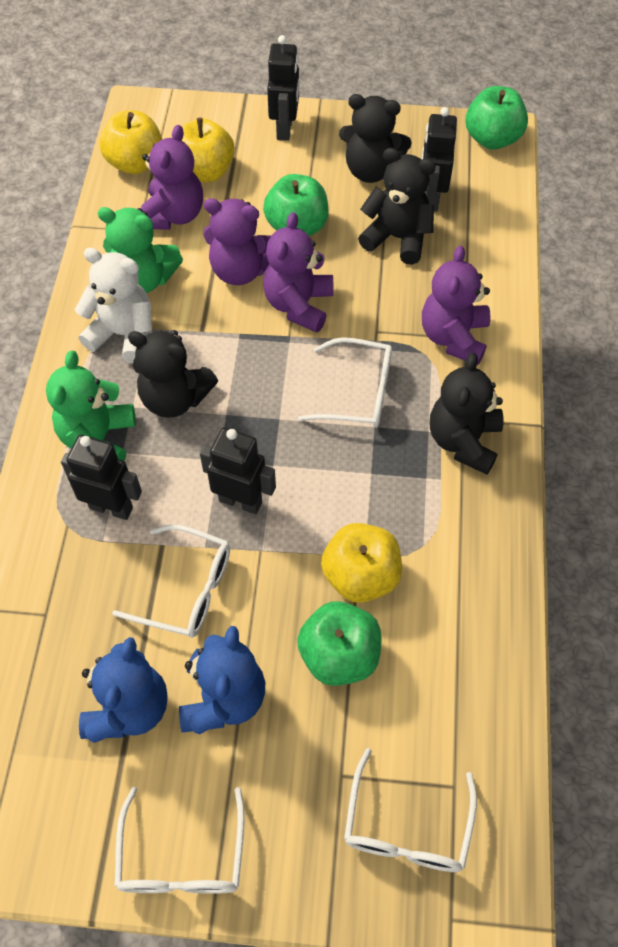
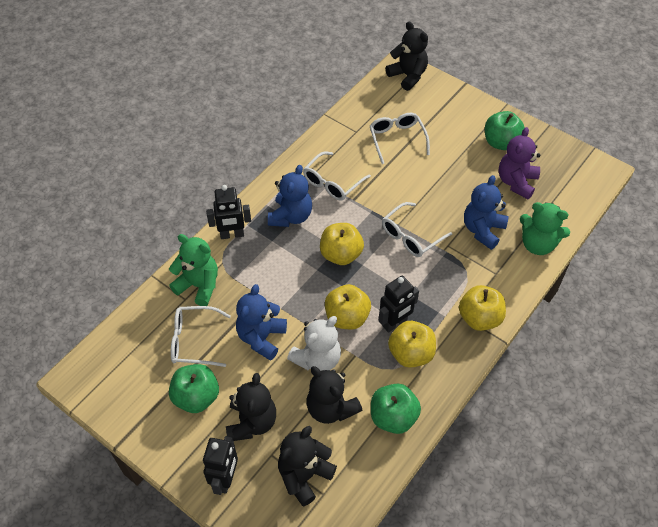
black robot: 4 -> 3
blue teddy bear: 2 -> 3
purple teddy bear: 4 -> 1
yellow apple: 3 -> 4

